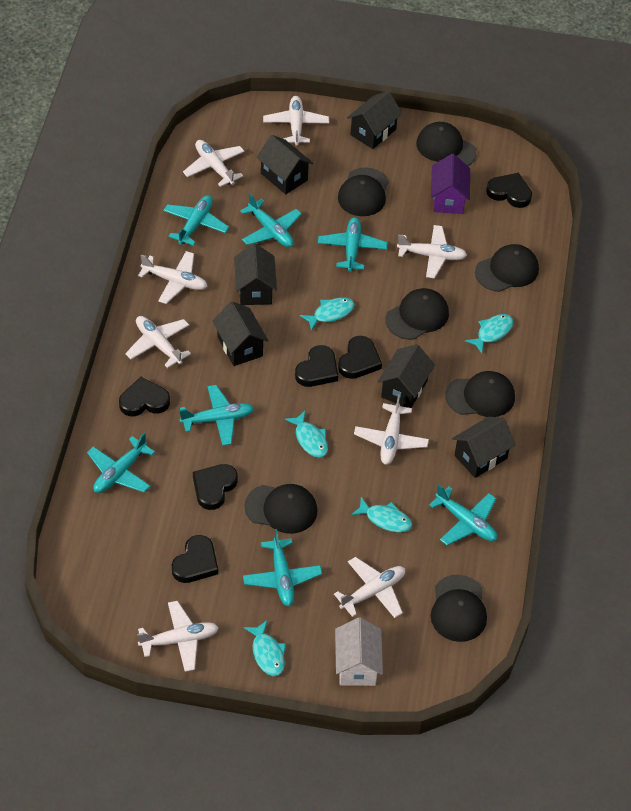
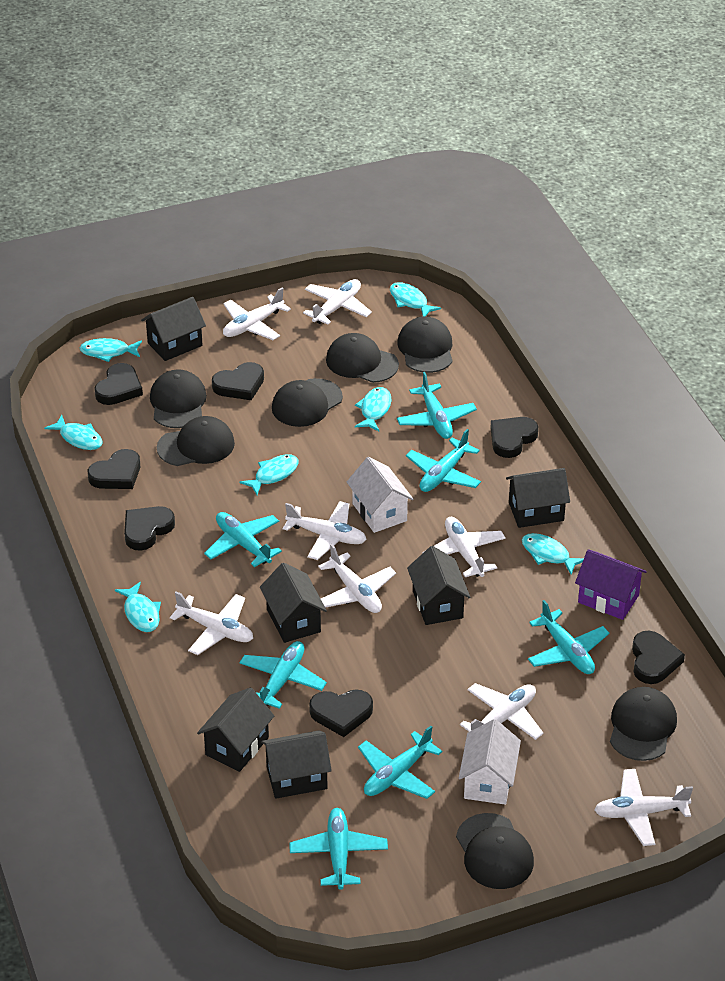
black heart: 6 -> 7
turquoise fish: 5 -> 7
white house: 1 -> 2

